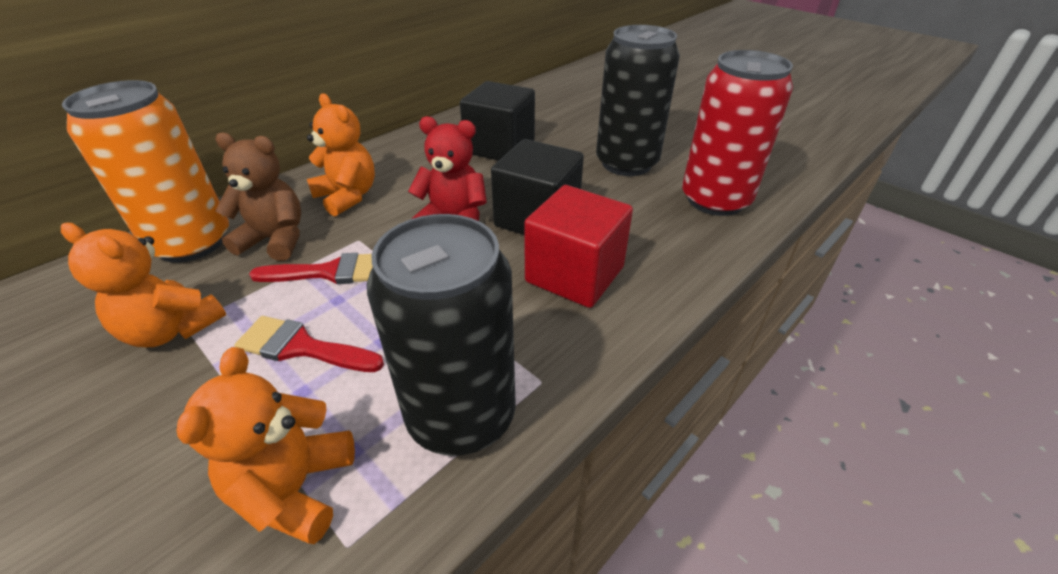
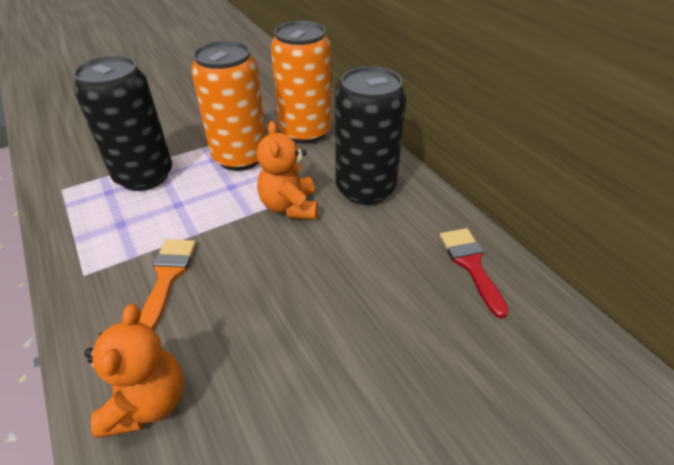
black cube: 2 -> 0
brown teddy bear: 1 -> 0
orange brush: 0 -> 1
orange can: 1 -> 2
orange teddy bear: 3 -> 2
red brush: 2 -> 1
red can: 1 -> 0
red cube: 1 -> 0
red teddy bear: 1 -> 0

